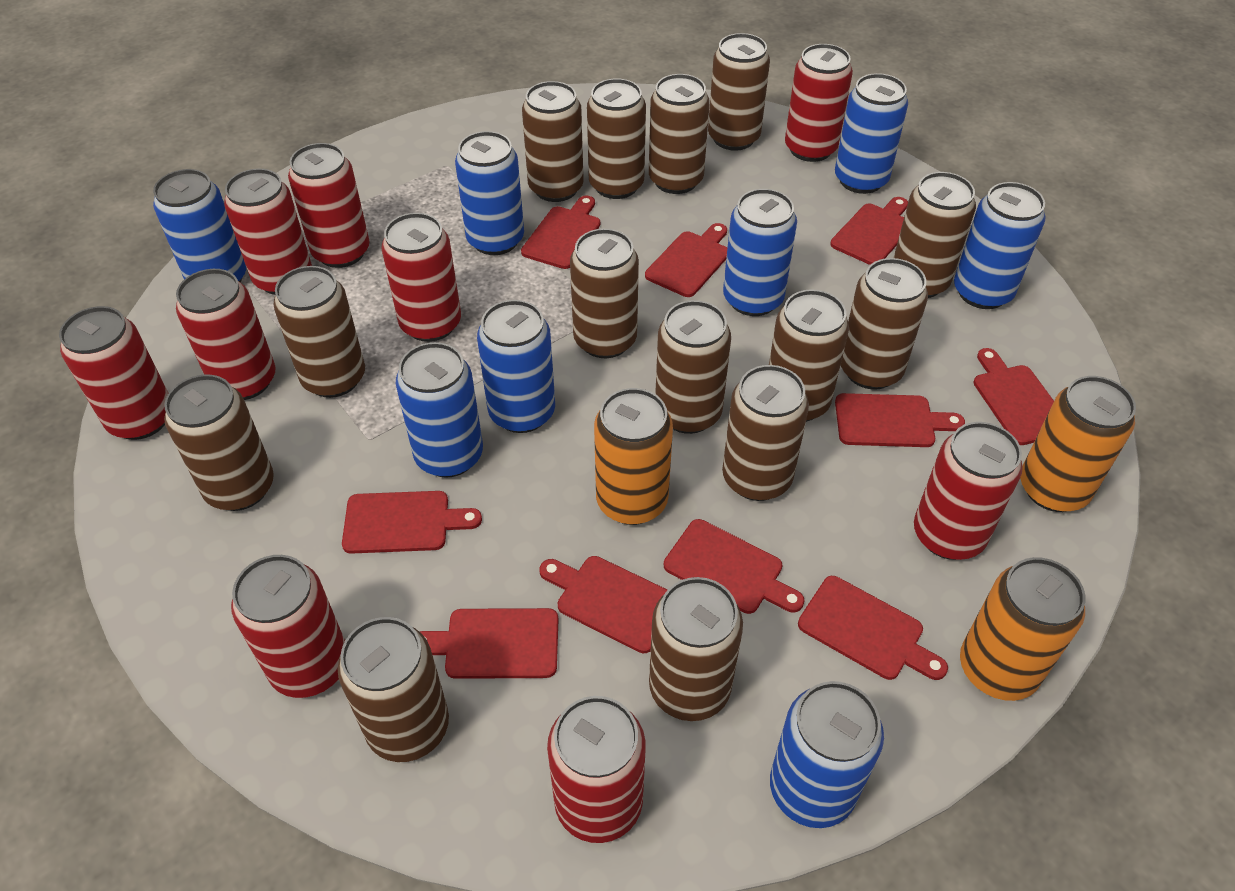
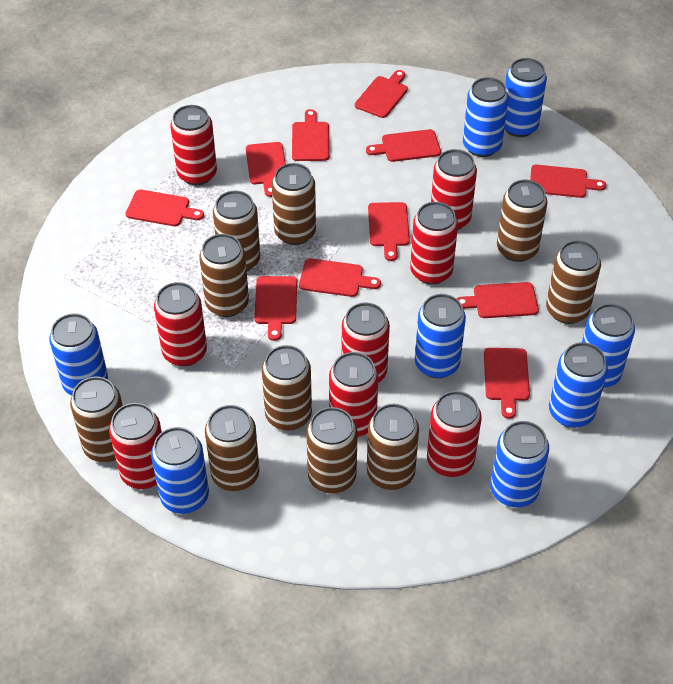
brown can: 14 -> 10
orange can: 3 -> 0
red can: 9 -> 8
red cutting board: 10 -> 11

